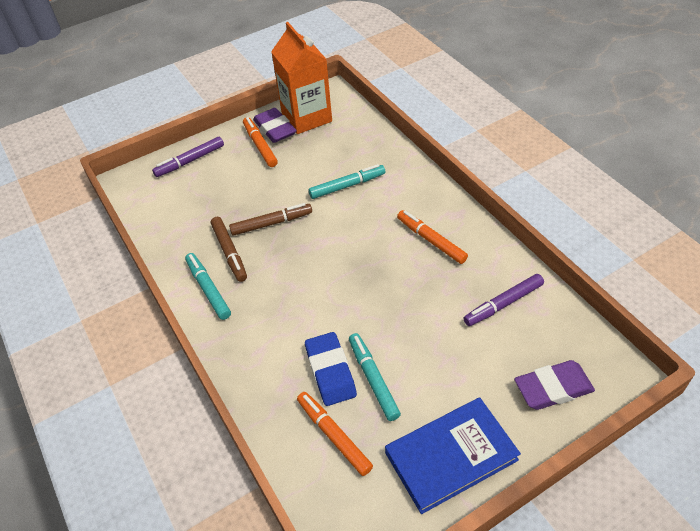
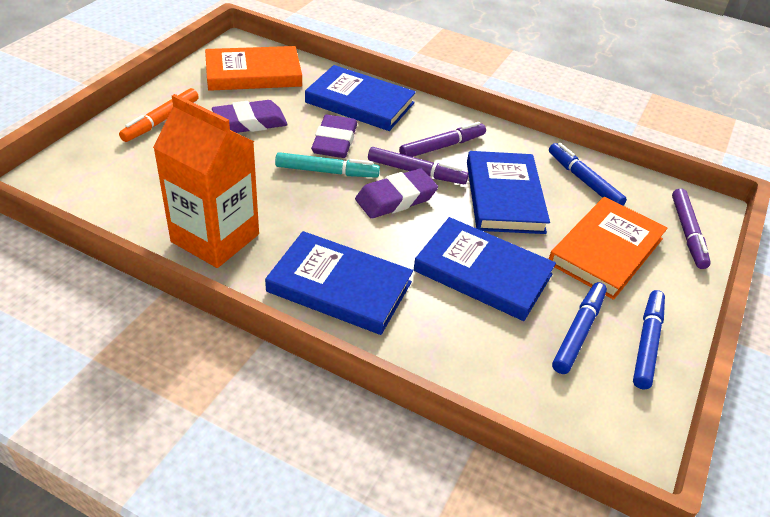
blue book: 1 -> 4
blue eraser: 1 -> 0
blue marker: 0 -> 3
brown marker: 2 -> 0
orange book: 0 -> 2
orange marker: 3 -> 1
purple eraser: 2 -> 3
purple marker: 2 -> 3
turquoise marker: 3 -> 1

